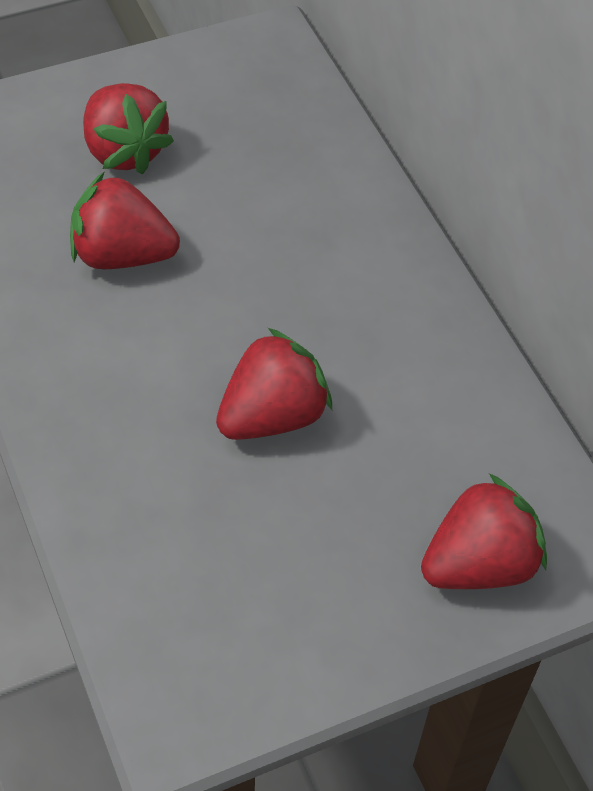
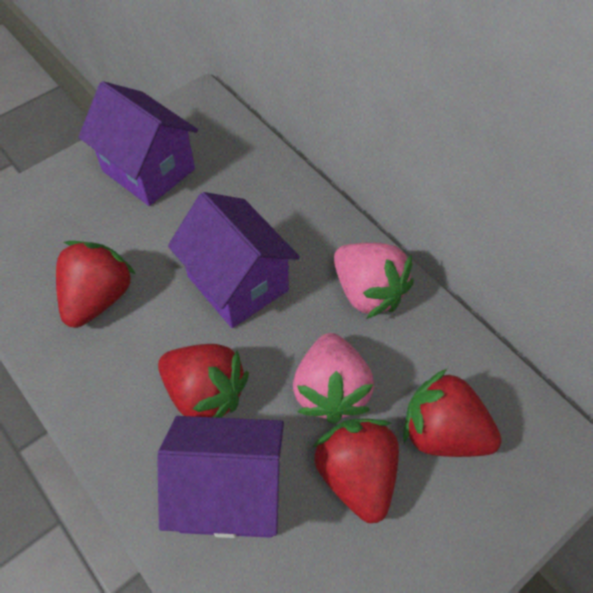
pink strawberry: 0 -> 2
purple house: 0 -> 3

